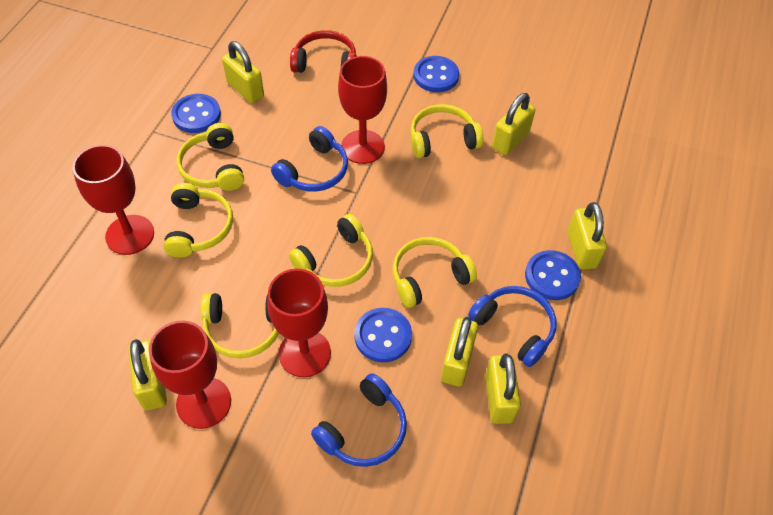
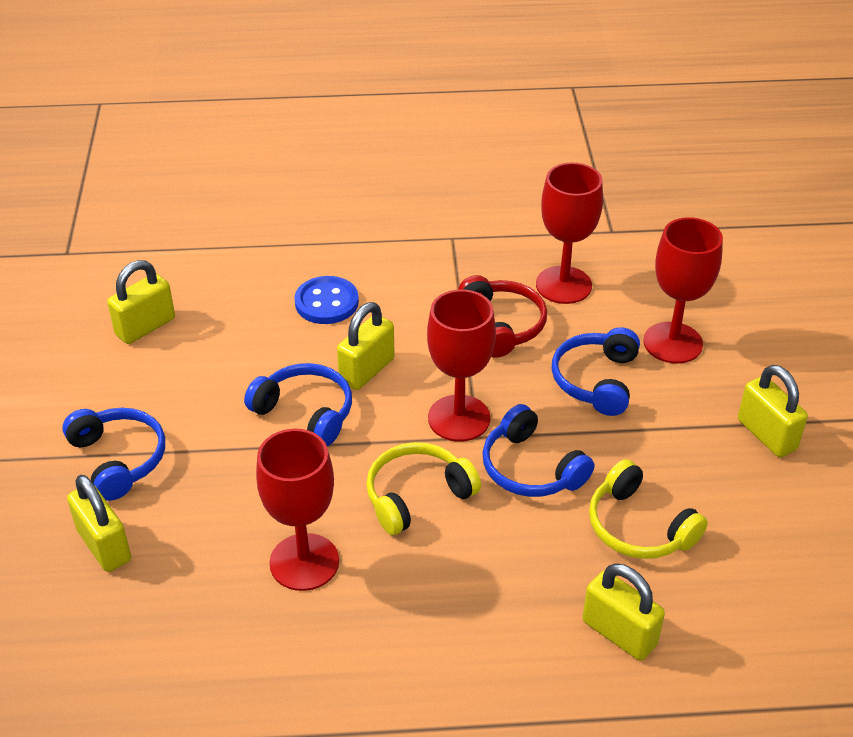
blue button: 4 -> 1
blue headphones: 3 -> 4
yellow headphones: 6 -> 2
yellow padlock: 6 -> 5

